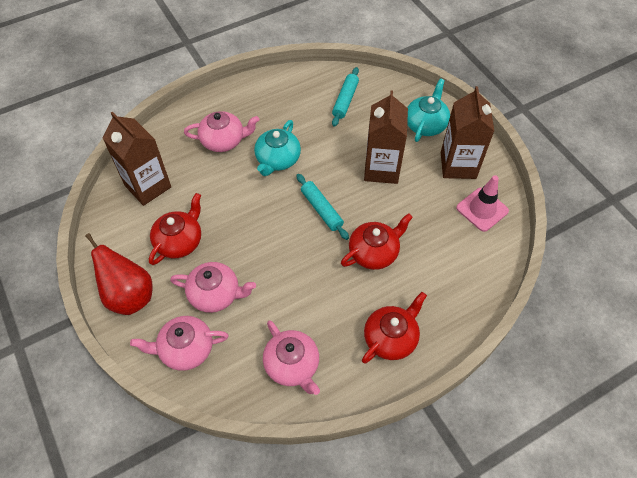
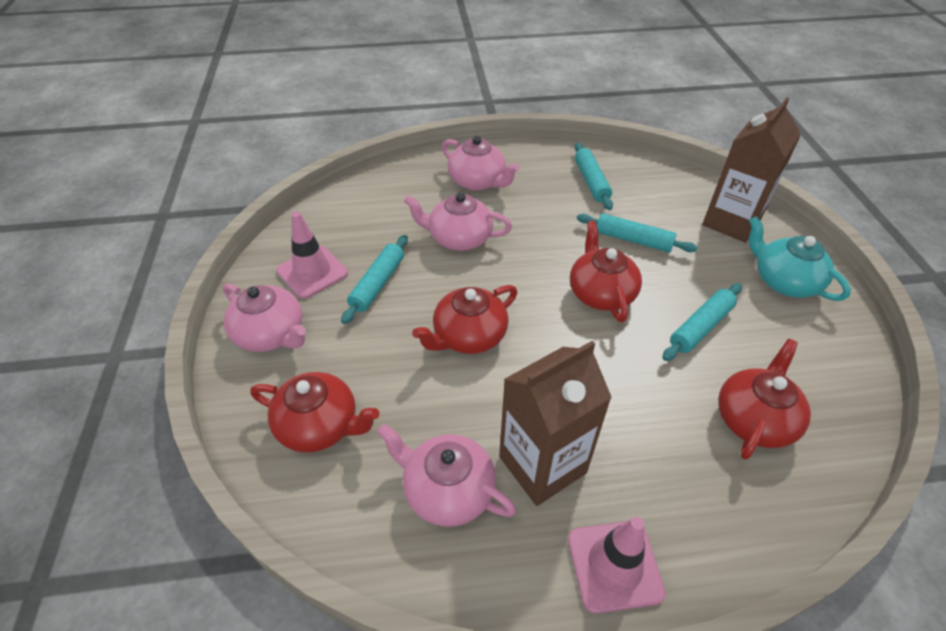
brown carton: 3 -> 2
pink traffic cone: 1 -> 2
red pear: 1 -> 0
red teapot: 3 -> 4
turquoise rolling pin: 2 -> 4
turquoise teapot: 2 -> 1

